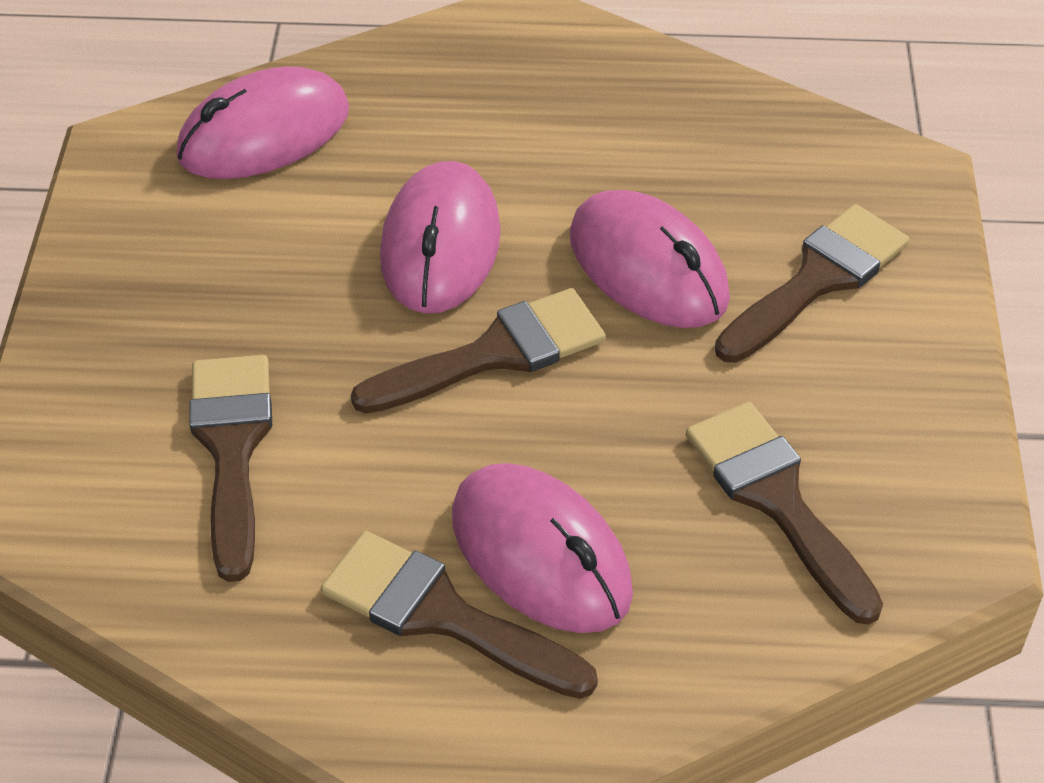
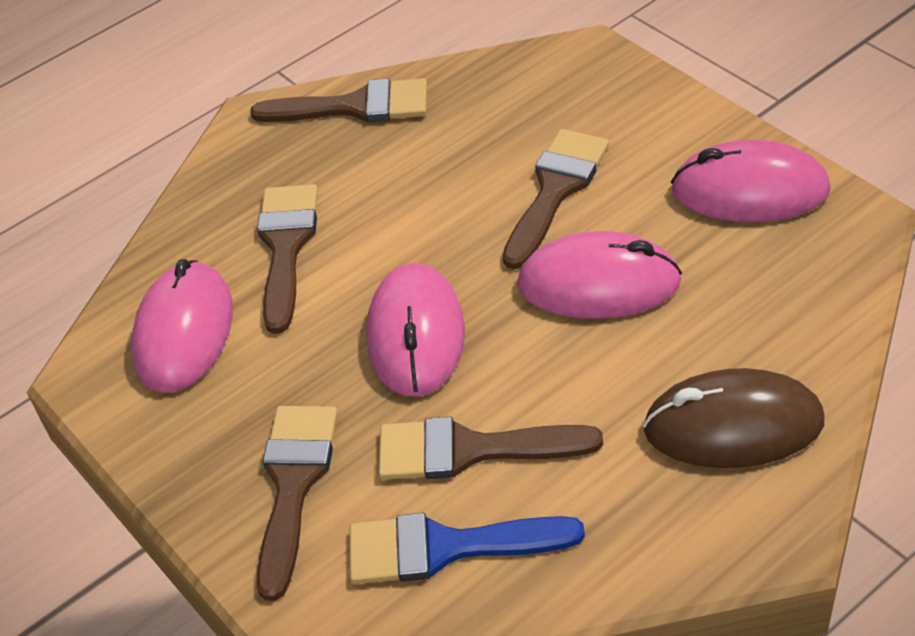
blue brush: 0 -> 1
brown mouse: 0 -> 1

